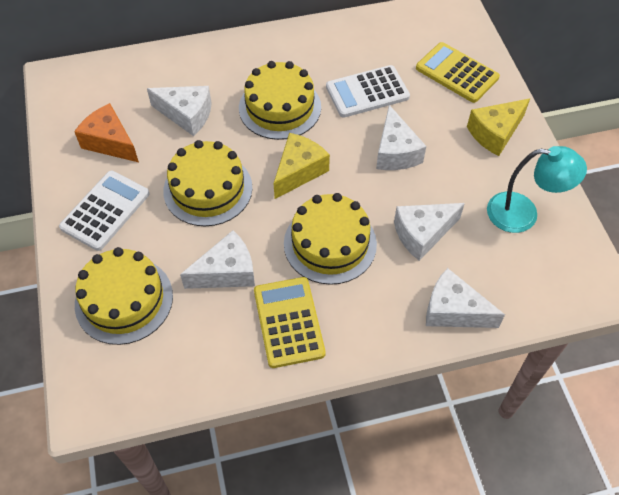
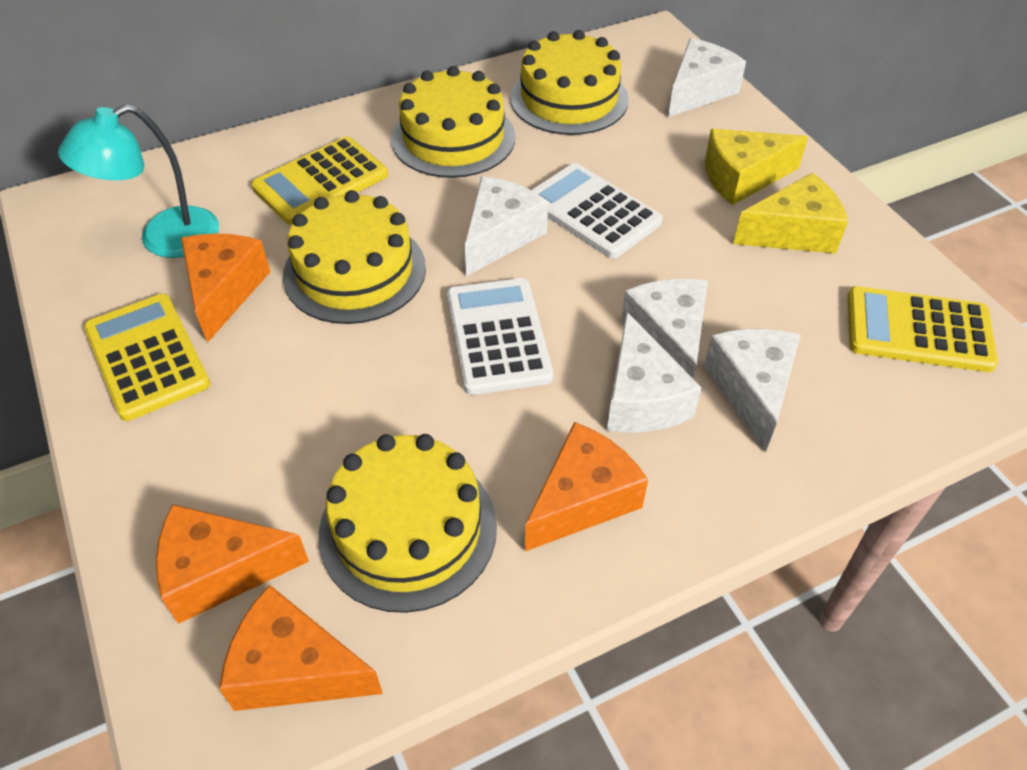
orange cheese: 1 -> 4
yellow calculator: 2 -> 3

